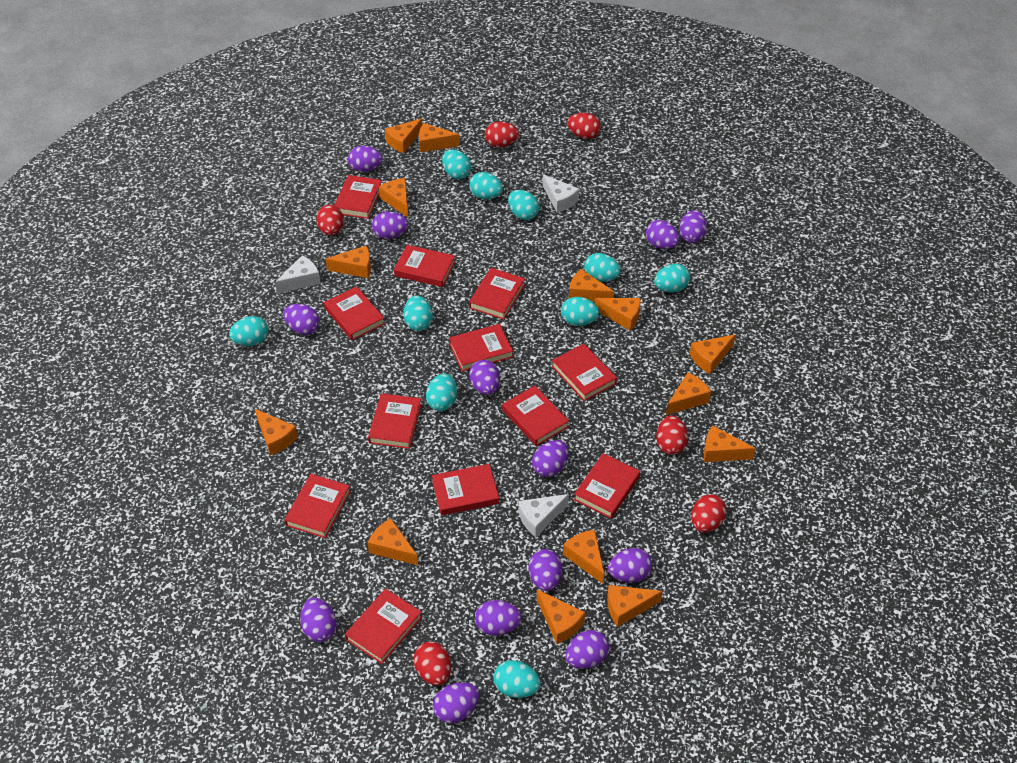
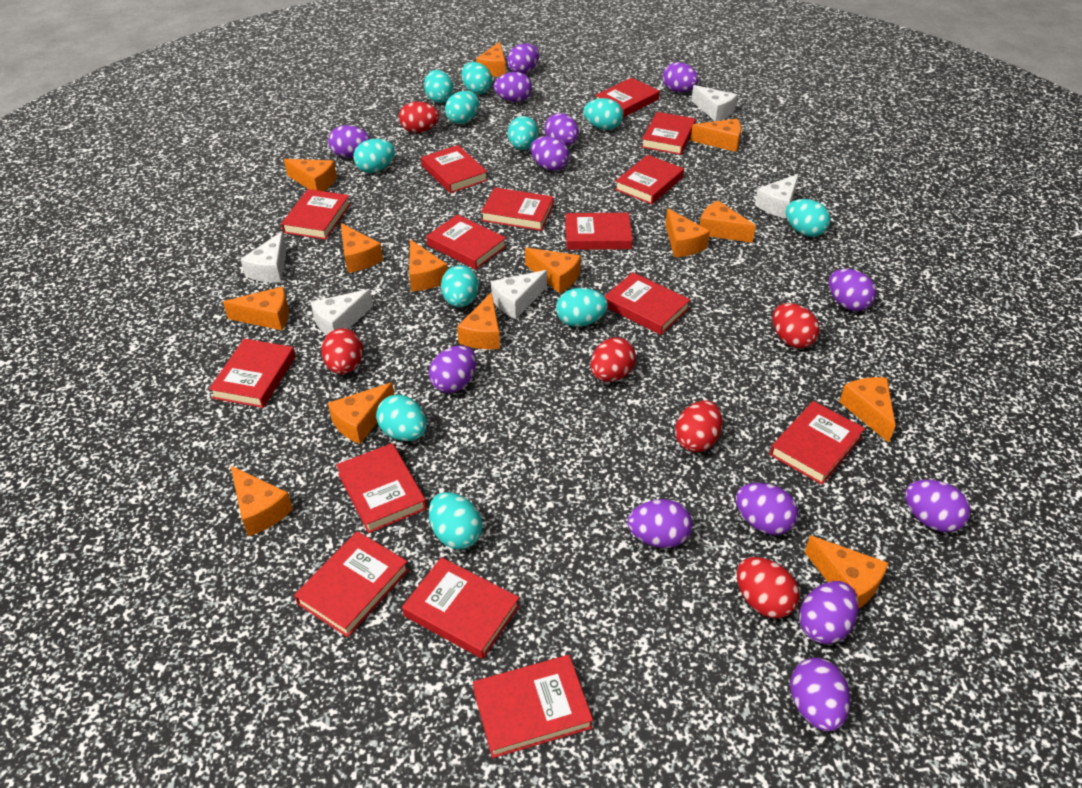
red book: 12 -> 15
turquoise egg: 10 -> 11
white cheese: 3 -> 5

